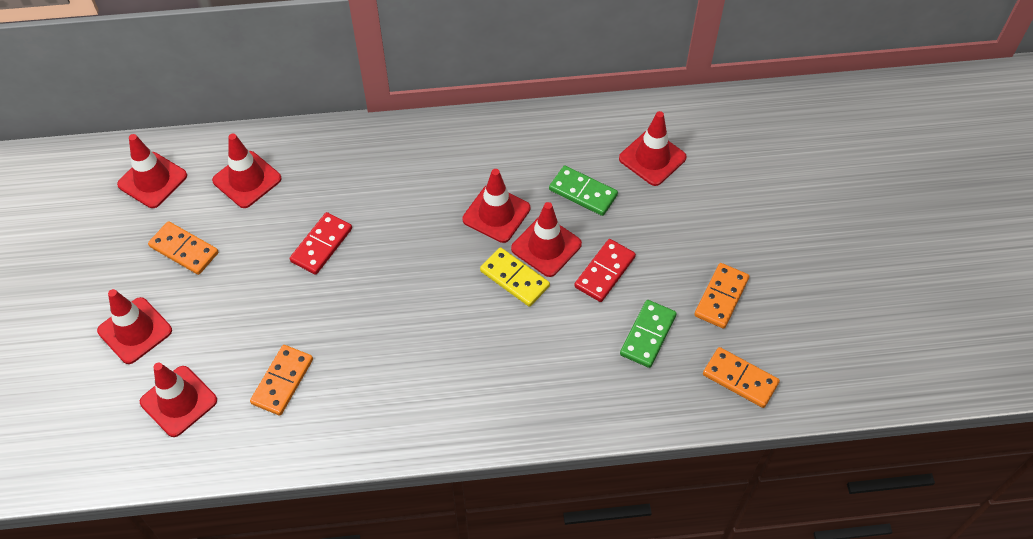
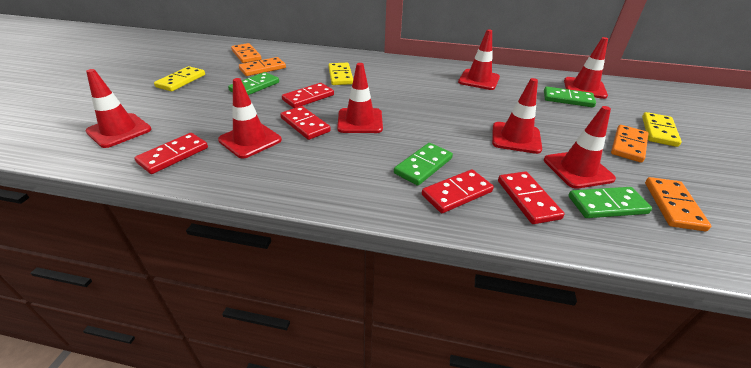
green domino: 2 -> 4
red domino: 2 -> 5
yellow domino: 1 -> 3

